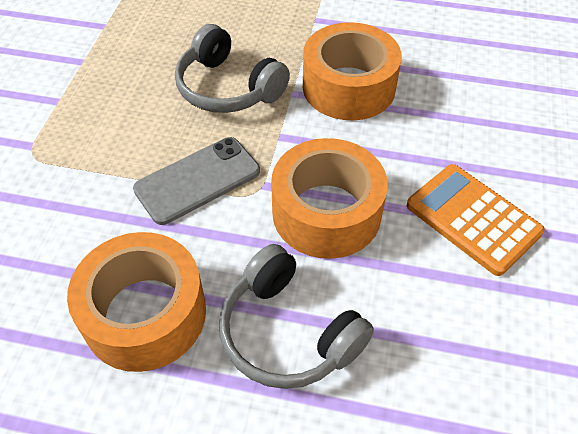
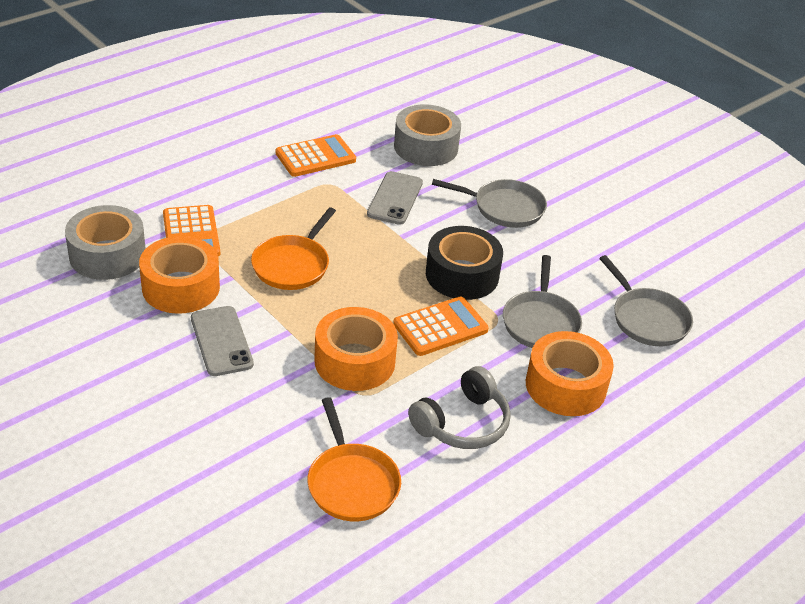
black tape: 0 -> 1
grey headphones: 2 -> 1
grey pan: 0 -> 3
grey phone: 1 -> 2
grey tape: 0 -> 2
orange calculator: 1 -> 3
orange pan: 0 -> 2

